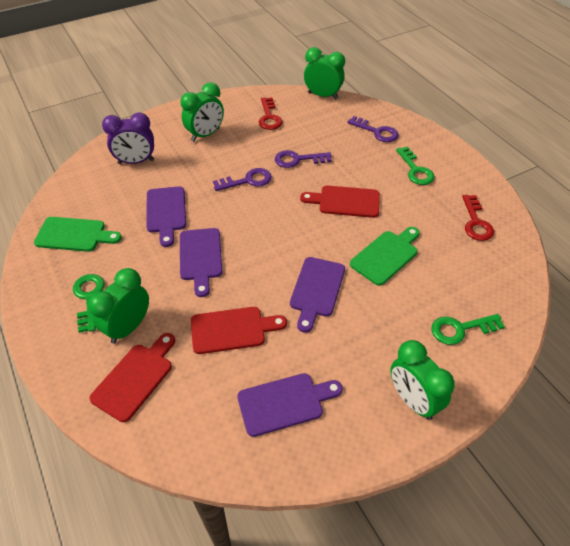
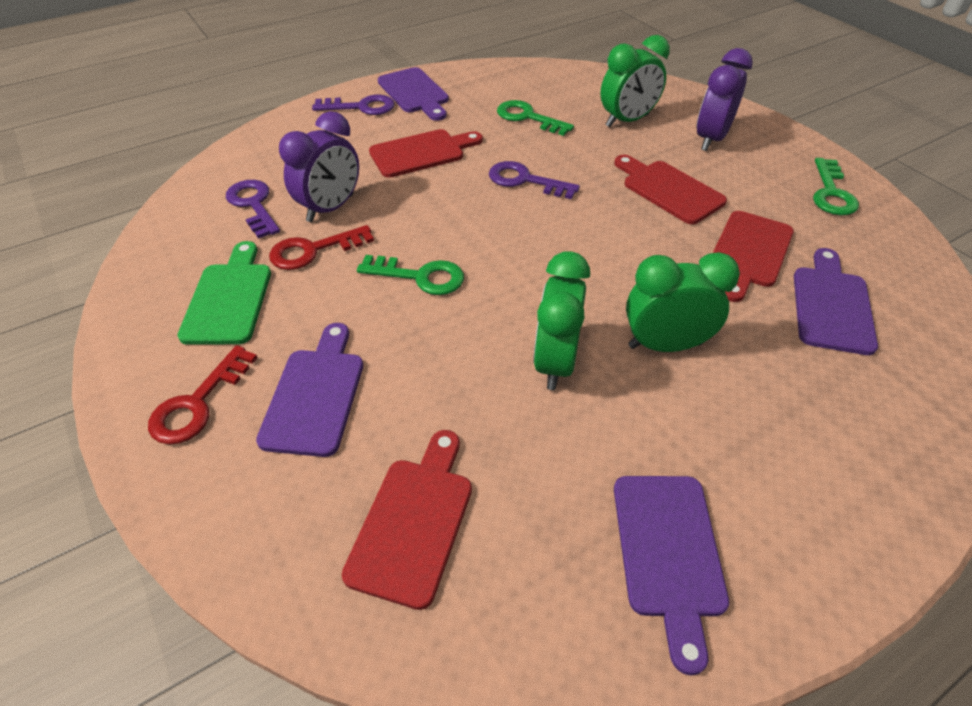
green clock: 4 -> 3
green cutting board: 2 -> 1
purple clock: 1 -> 2
red cutting board: 3 -> 4

